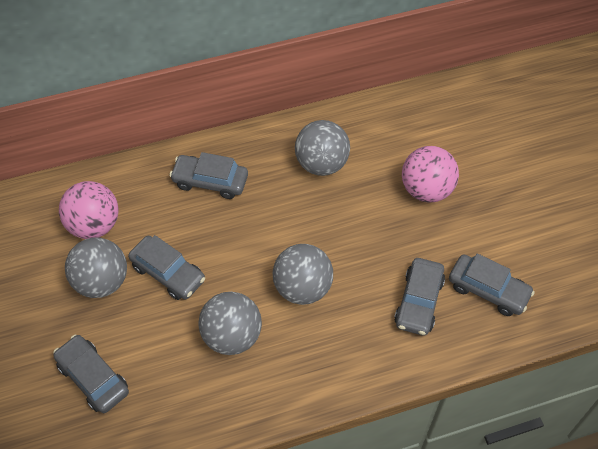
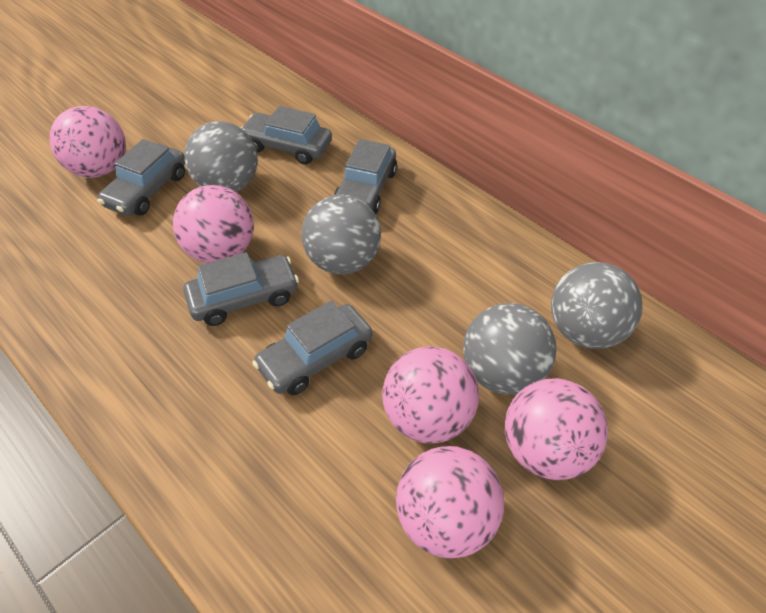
pink ball: 2 -> 5

